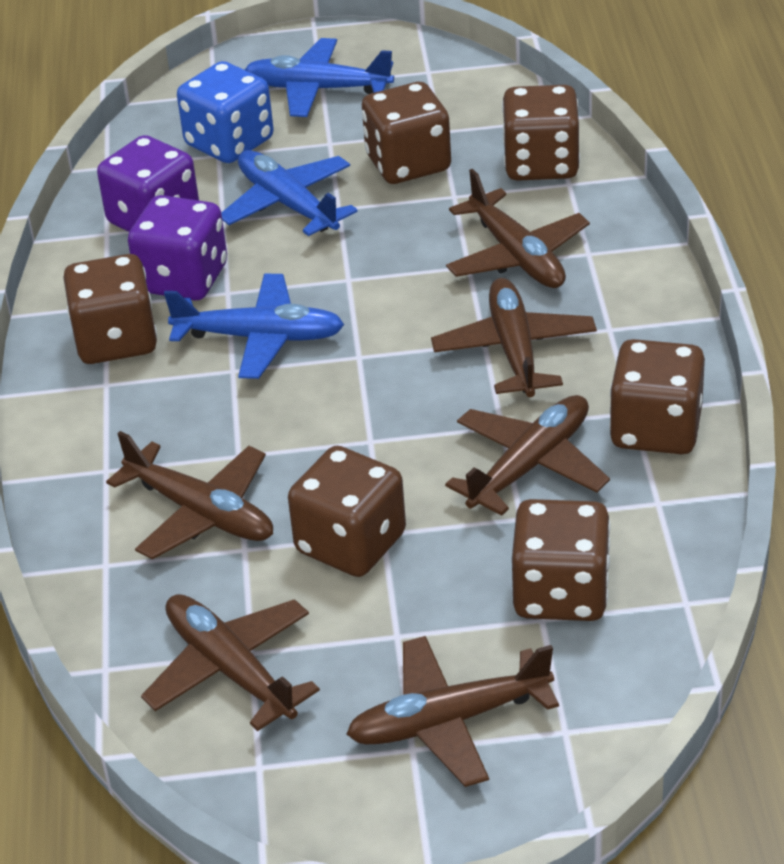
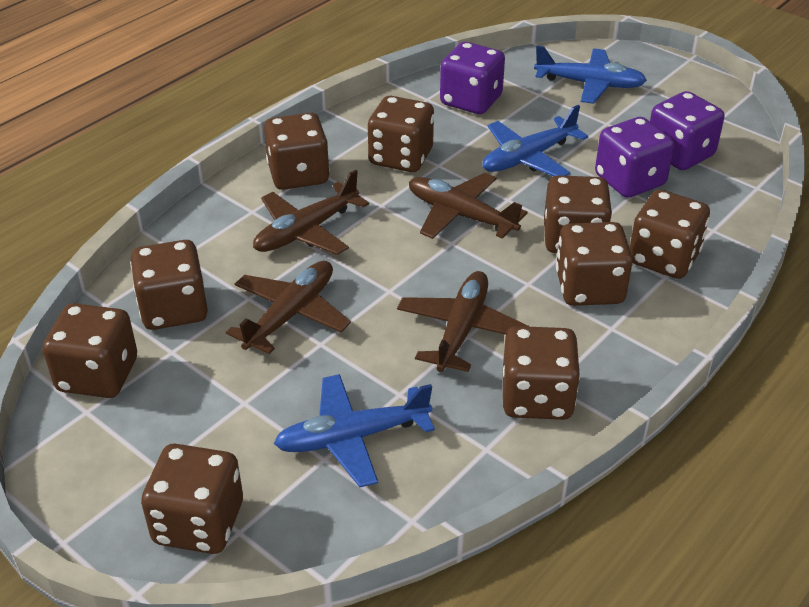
blue dice: 1 -> 0
brown dice: 6 -> 9
brown plane: 6 -> 4
purple dice: 2 -> 3

